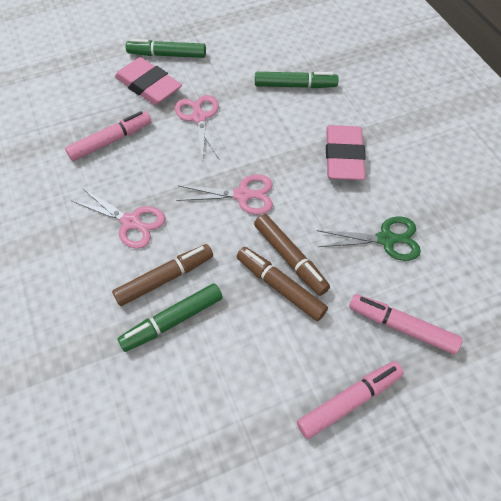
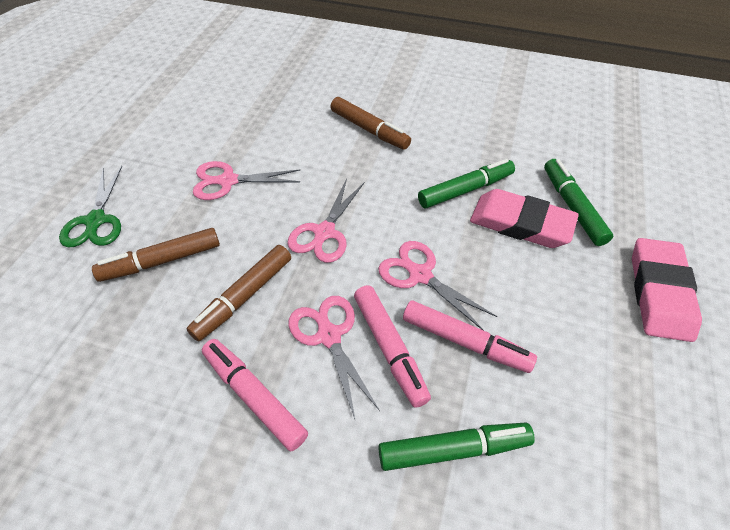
pink scissors: 3 -> 4

